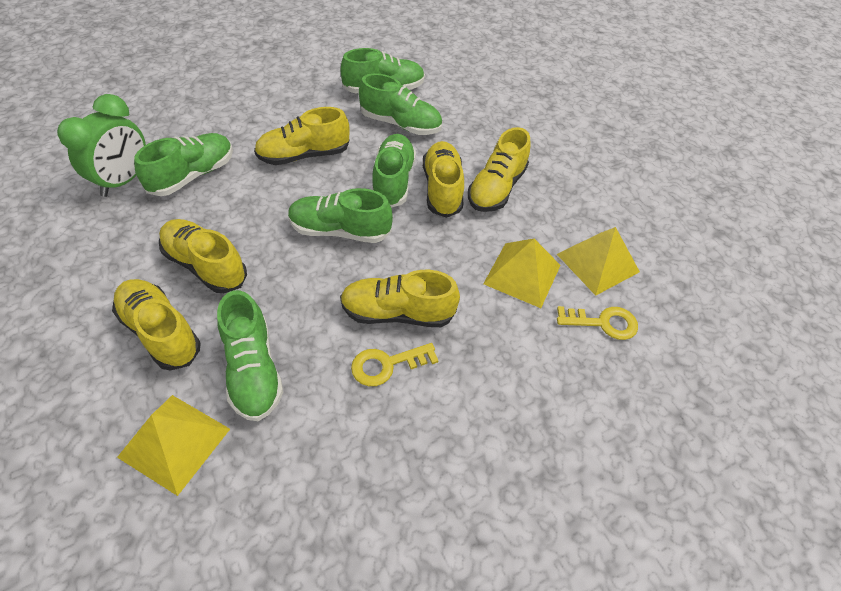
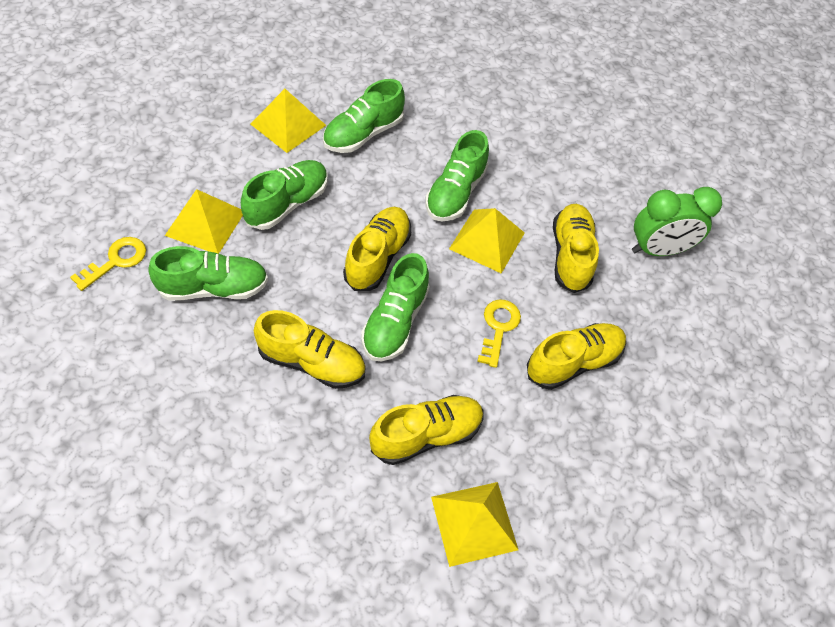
green shoe: 6 -> 5
yellow pyramid: 3 -> 4
yellow shoe: 6 -> 5

